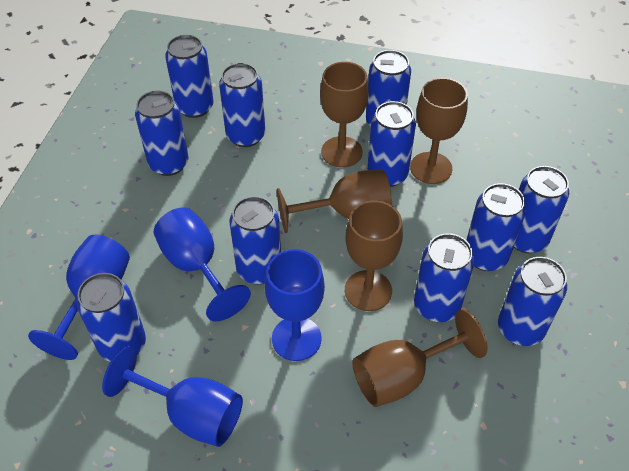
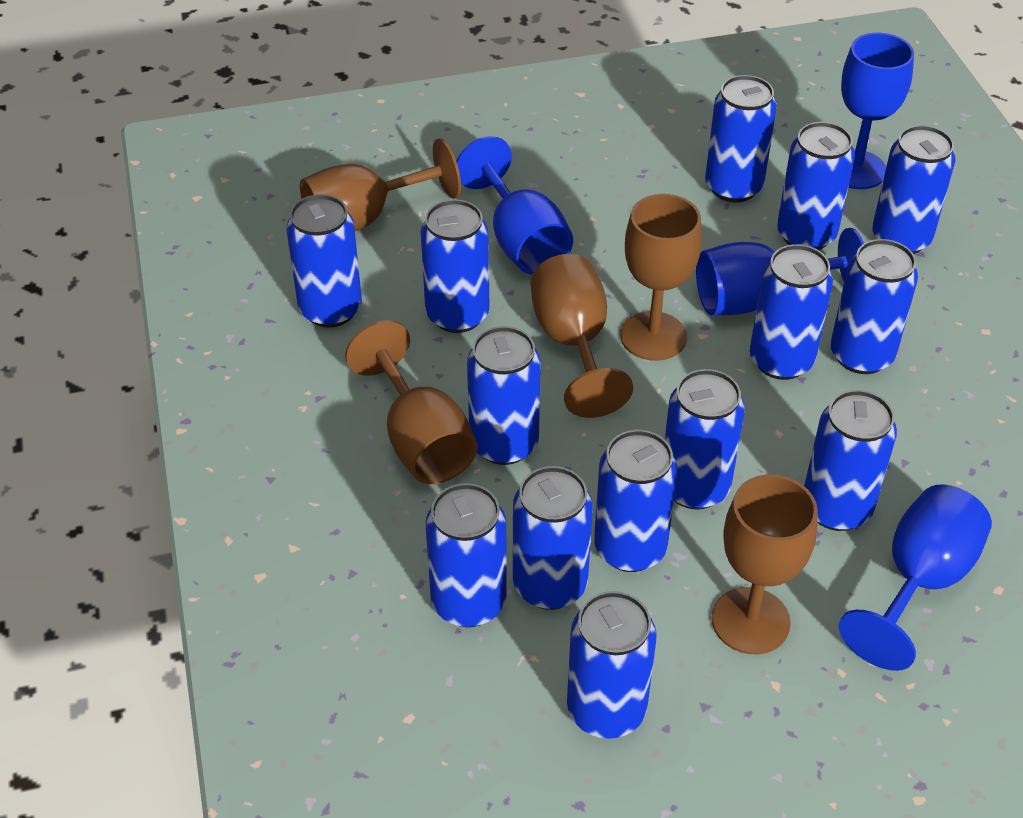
blue can: 11 -> 14

